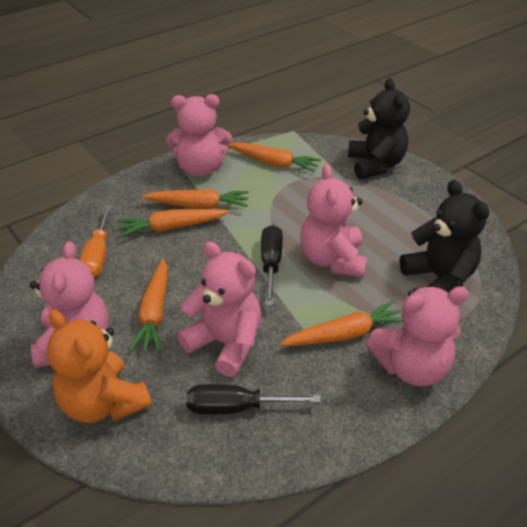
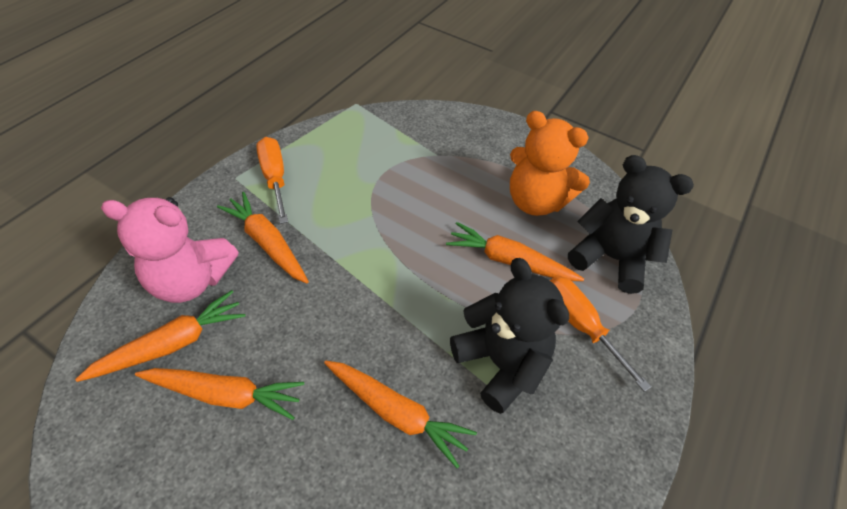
black screwdriver: 2 -> 0
orange screwdriver: 1 -> 2
pink teddy bear: 5 -> 1

